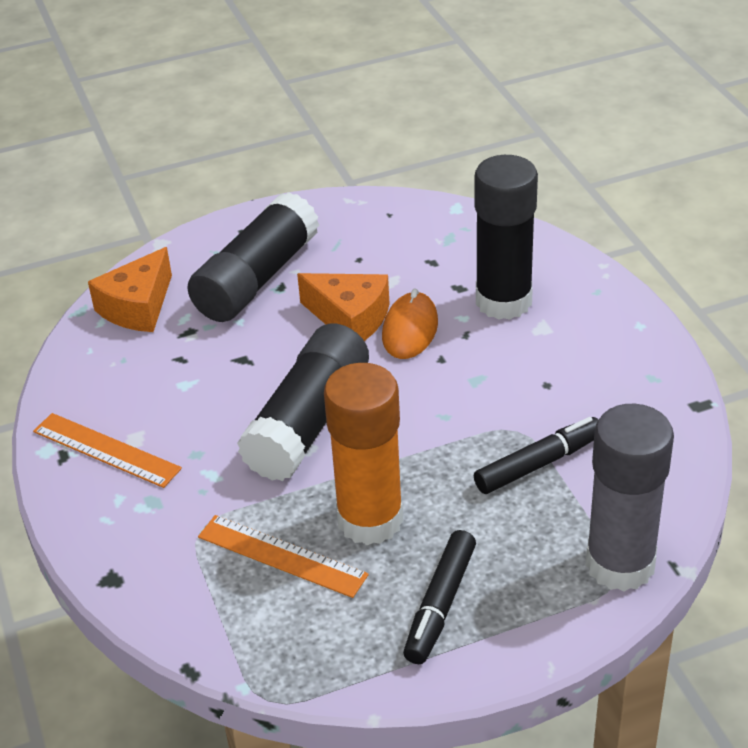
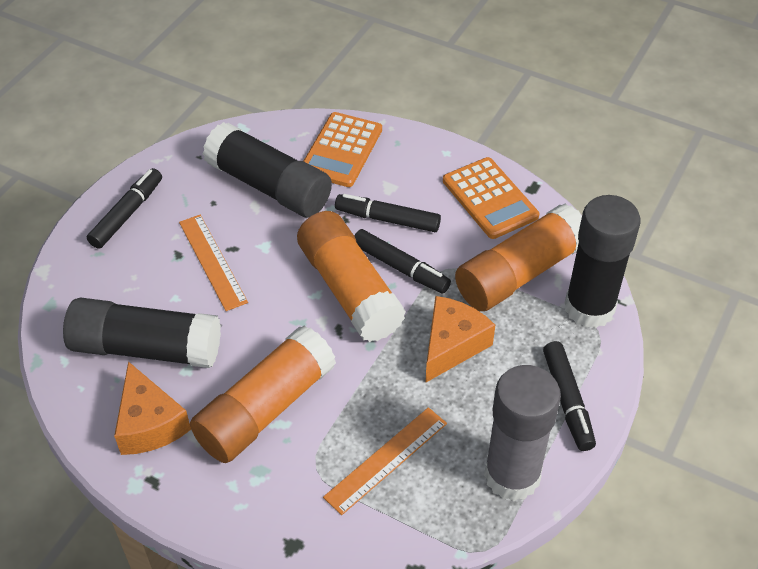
black marker: 2 -> 4
orange calculator: 0 -> 2
orange glue stick: 1 -> 3
orange mouse: 1 -> 0

